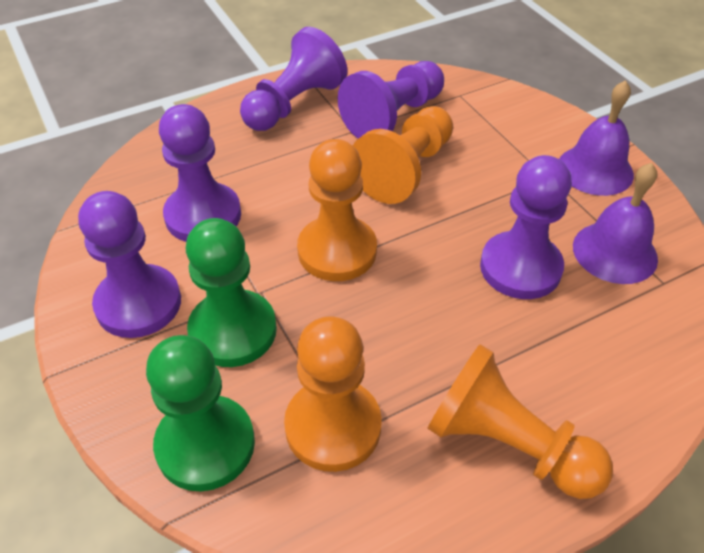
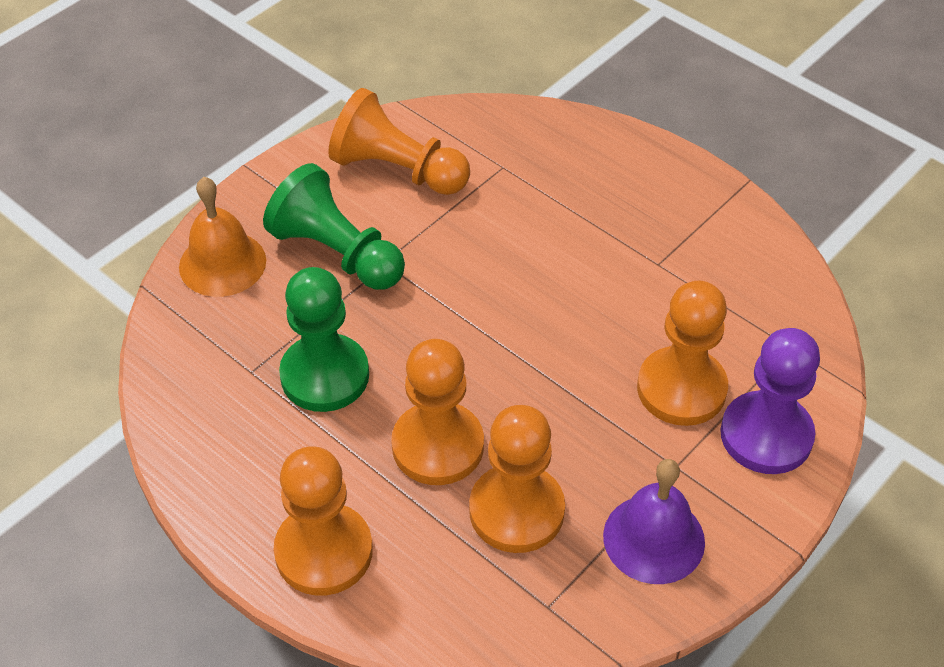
orange bell: 0 -> 1
orange pawn: 4 -> 5
purple bell: 2 -> 1
purple pawn: 5 -> 1

